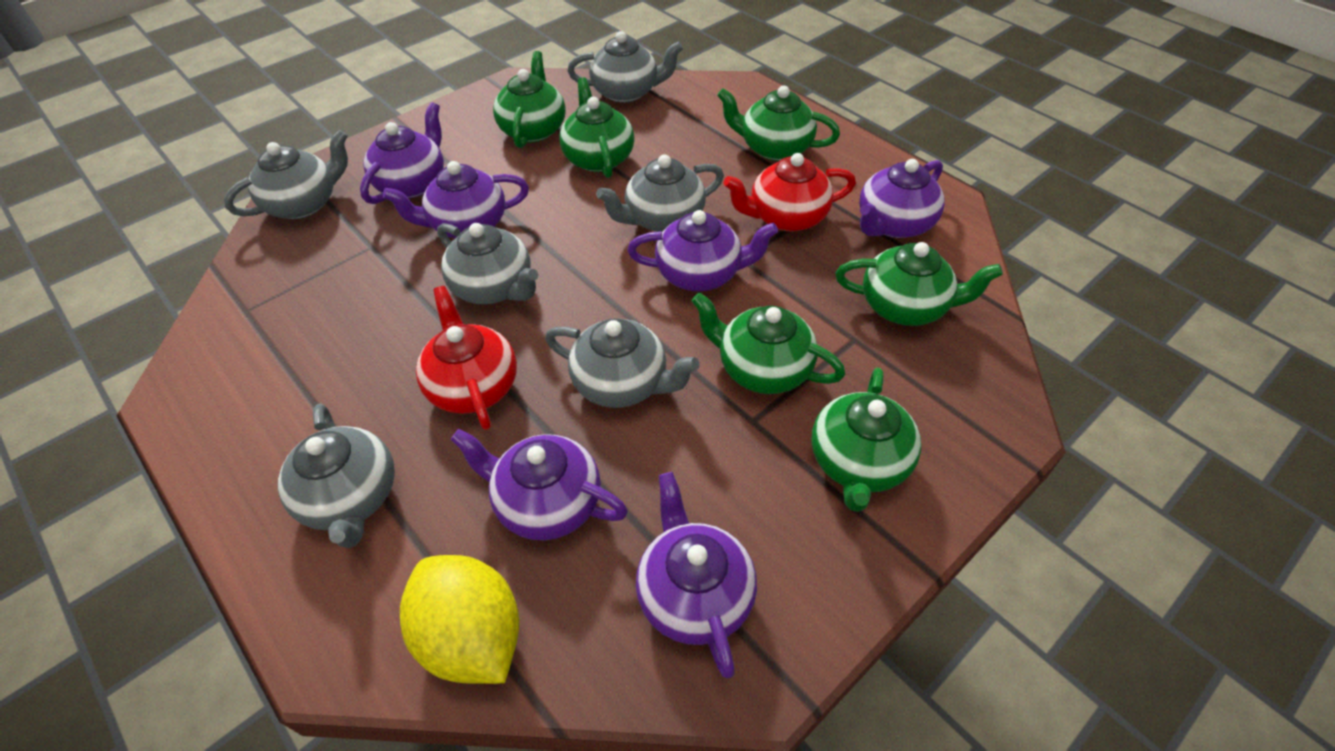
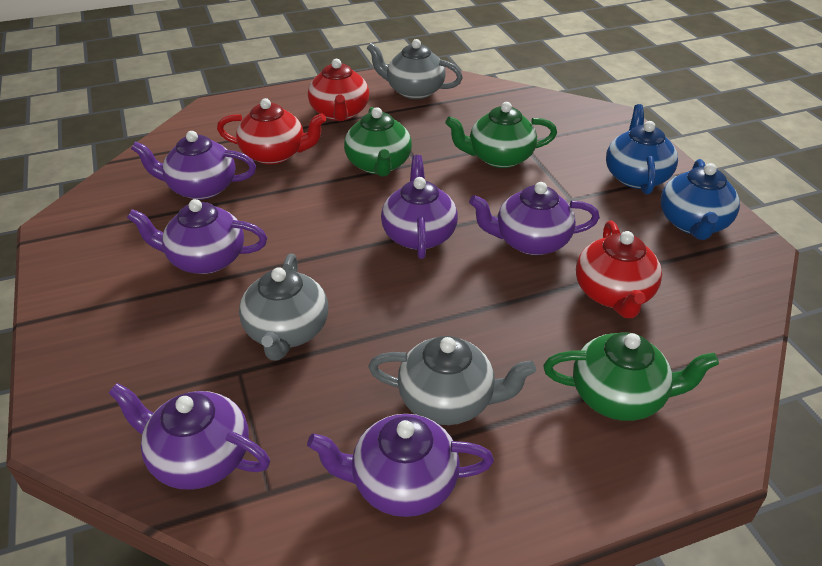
blue teapot: 0 -> 2
green teapot: 6 -> 3
grey teapot: 6 -> 3
red teapot: 2 -> 3
yellow lemon: 1 -> 0

